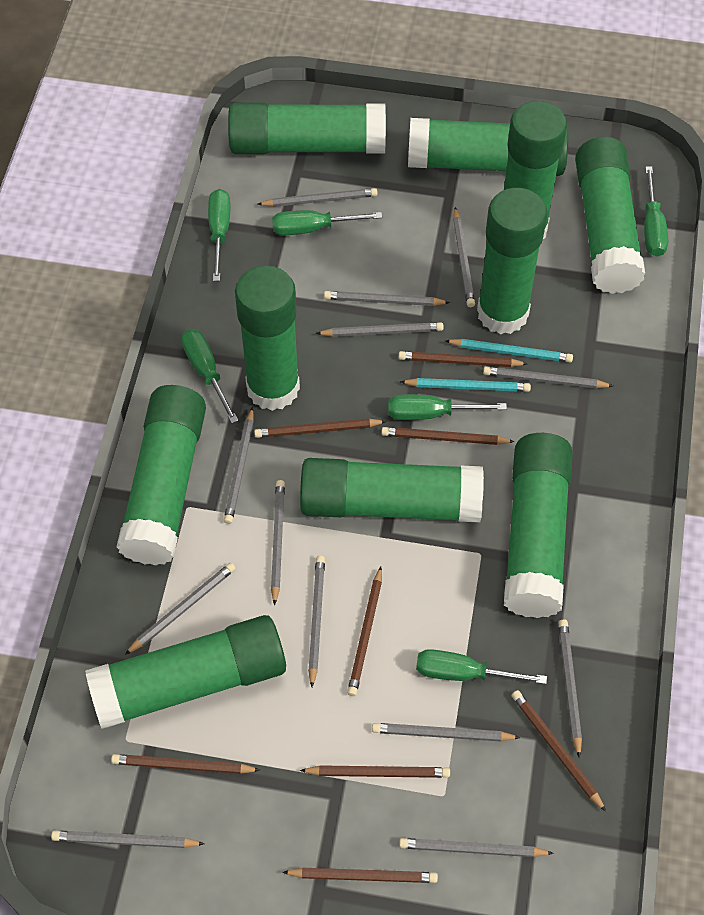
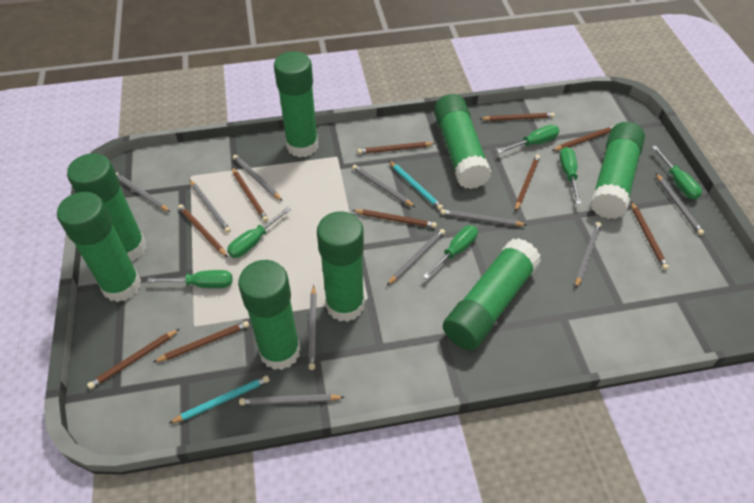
brown pencil: 8 -> 10
green glue stick: 10 -> 8
grey pencil: 13 -> 10

